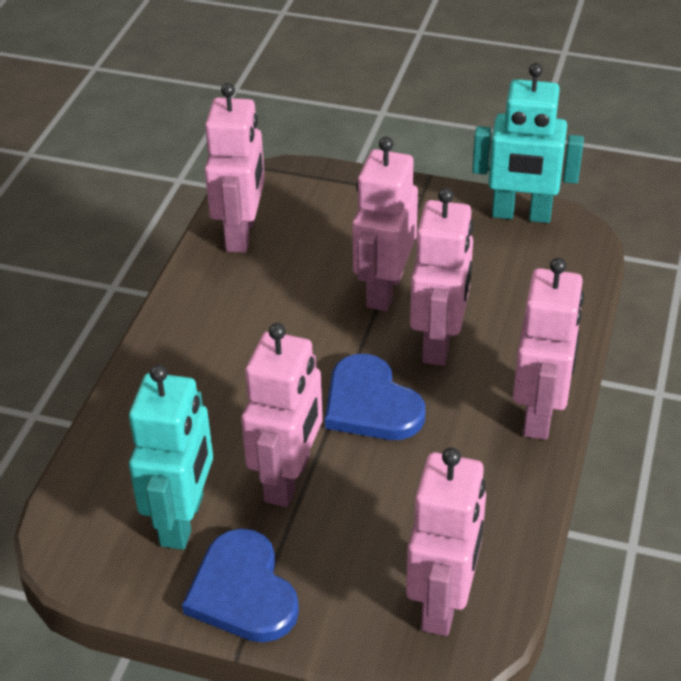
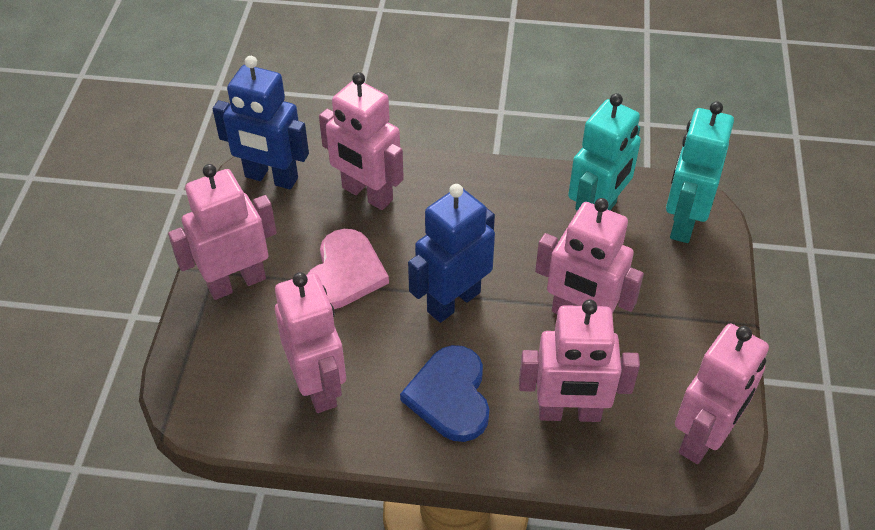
blue heart: 2 -> 1
blue robot: 0 -> 2
pink heart: 0 -> 1

